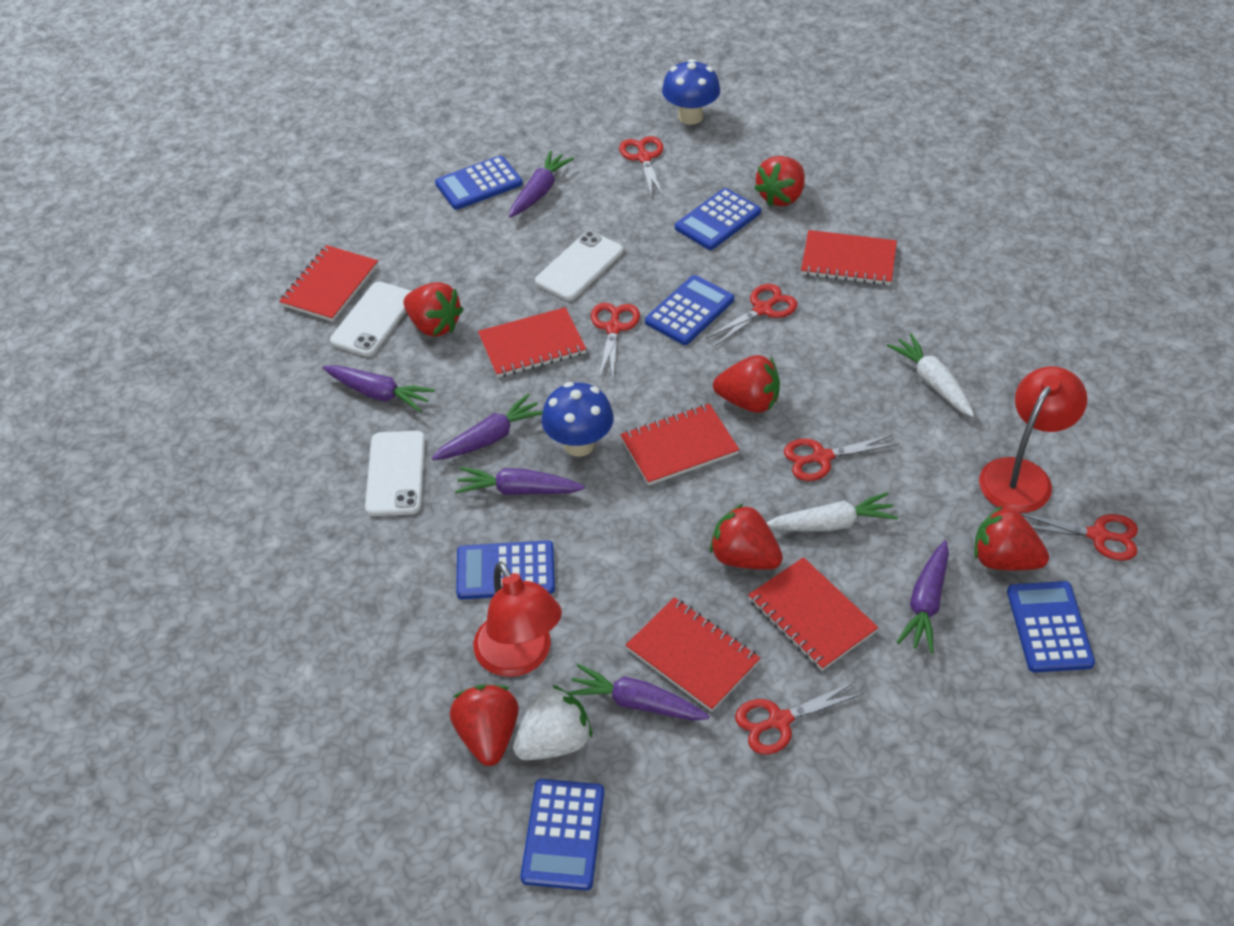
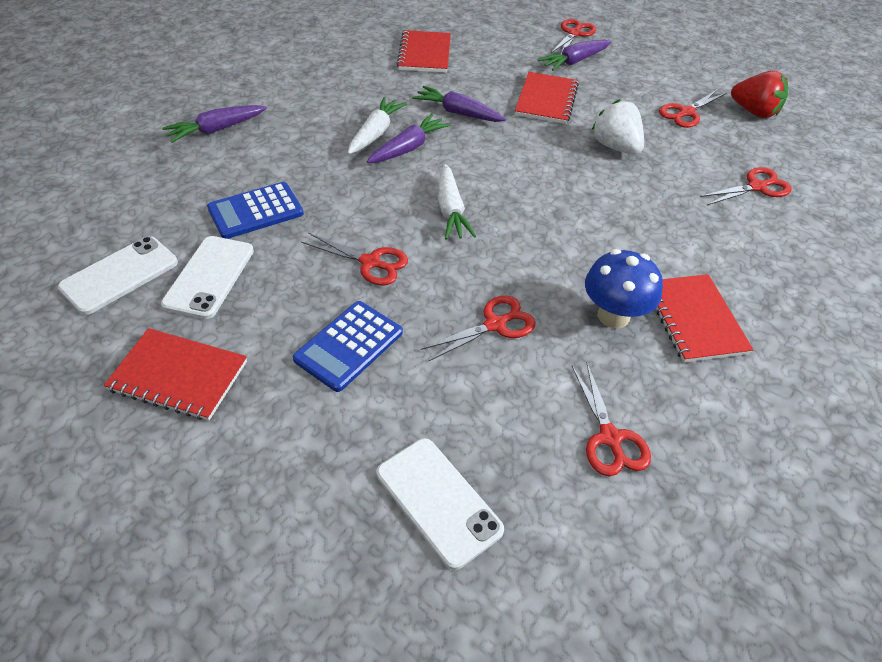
blue calculator: 6 -> 2
blue mushroom: 2 -> 1
purple carrot: 6 -> 4
red lamp: 2 -> 0
red notebook: 6 -> 4
red strawberry: 6 -> 1

